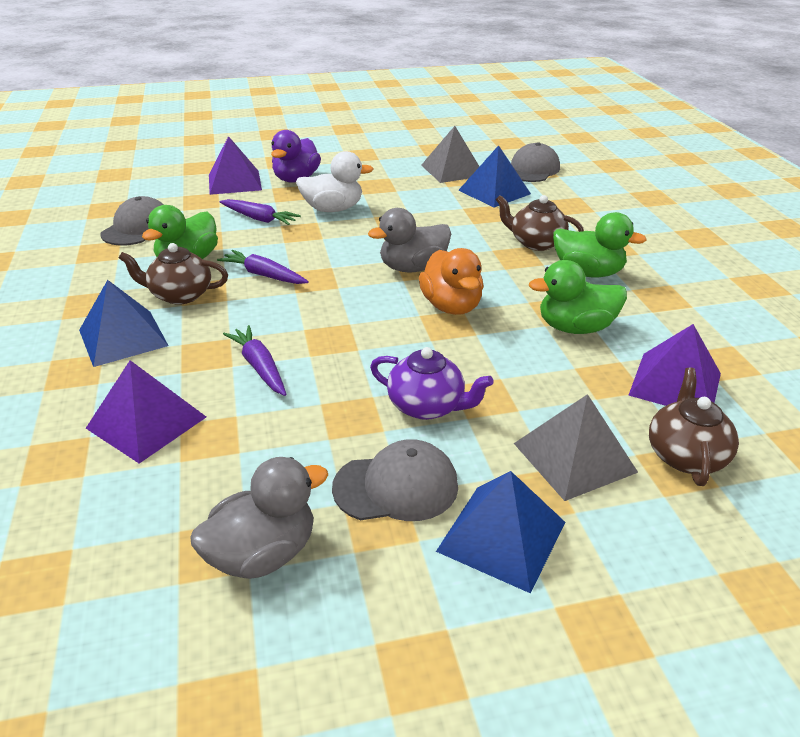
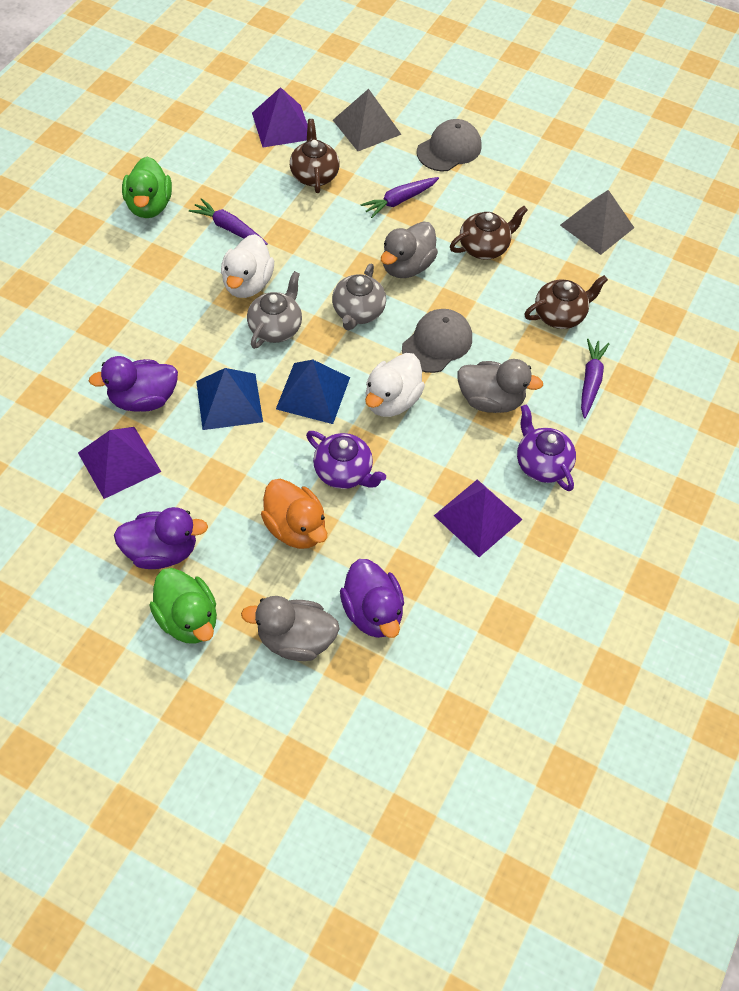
blue pyramid: 3 -> 2
green duck: 3 -> 2
grey cap: 3 -> 2
grey duck: 2 -> 3
grey teapot: 0 -> 2
purple duck: 1 -> 3
purple teapot: 1 -> 2
white duck: 1 -> 2

